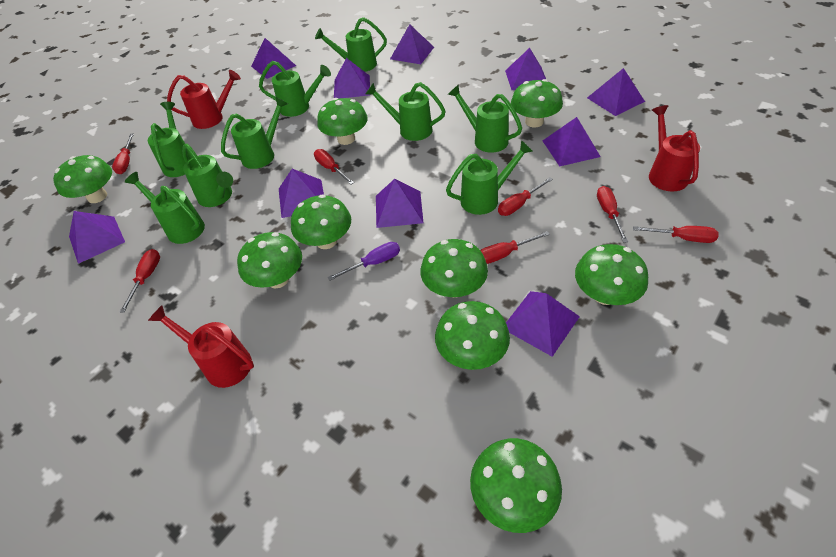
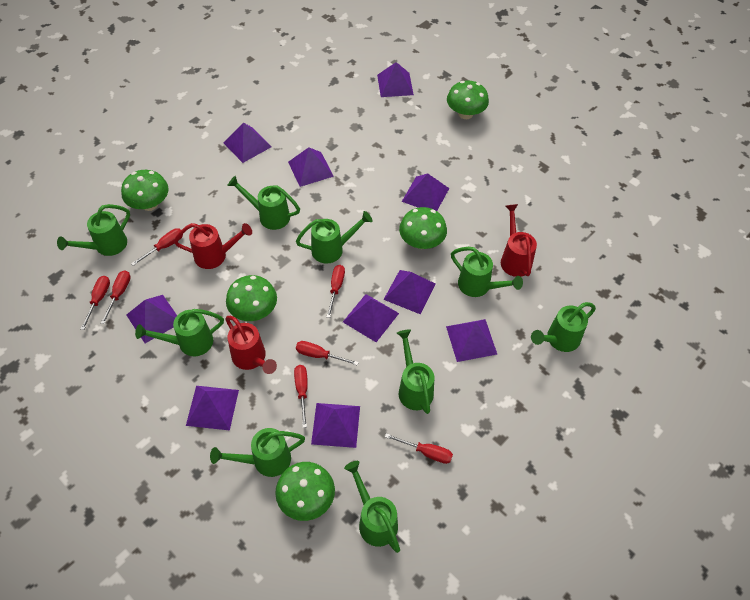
green mushroom: 9 -> 5
purple screwdriver: 1 -> 0

